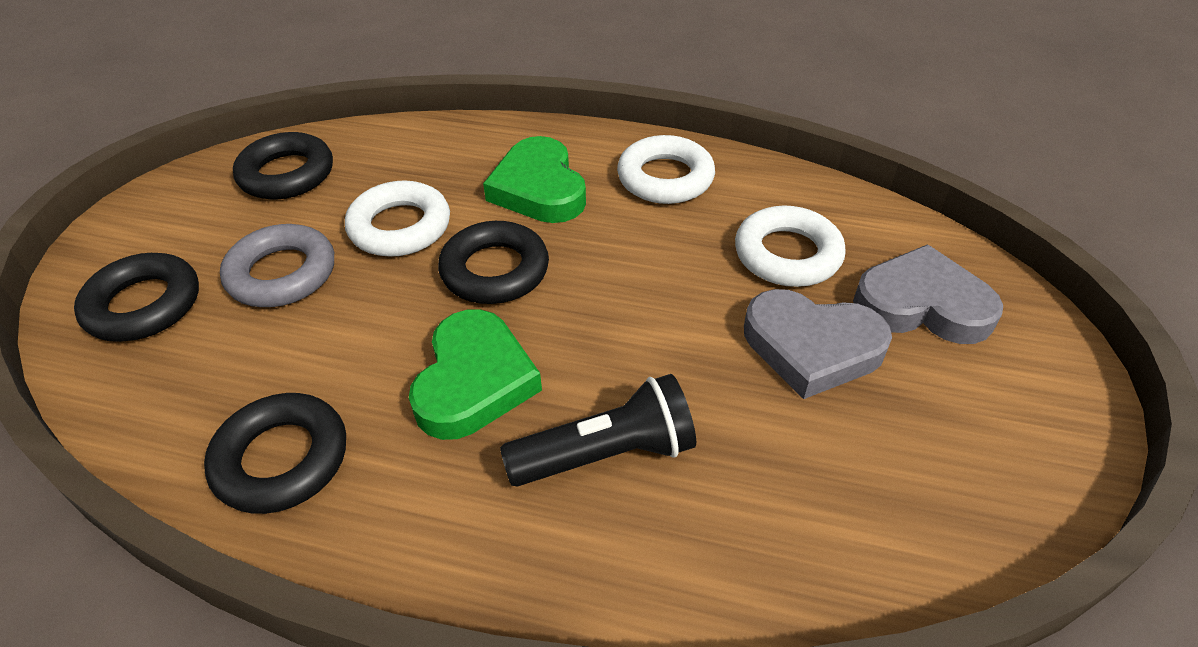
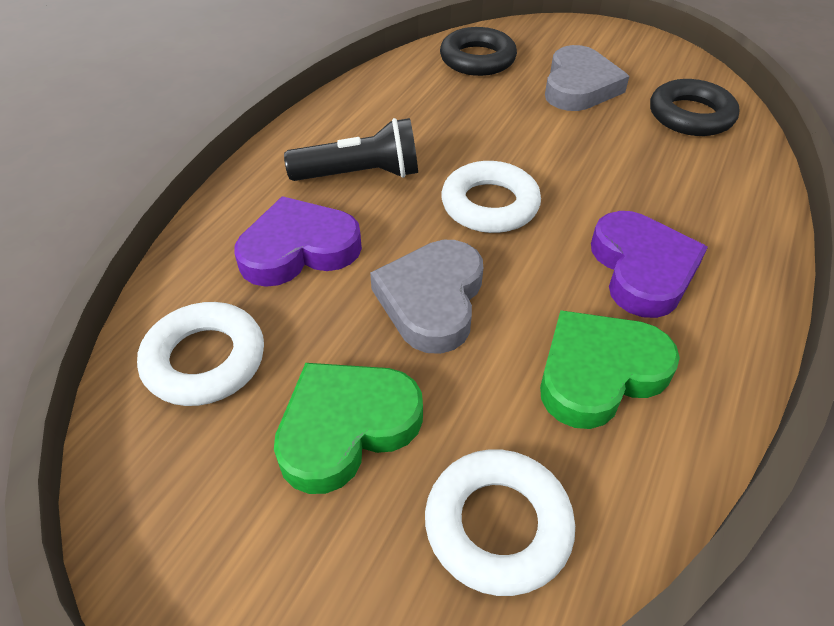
black ring: 4 -> 2
grey ring: 1 -> 0
purple heart: 0 -> 2

